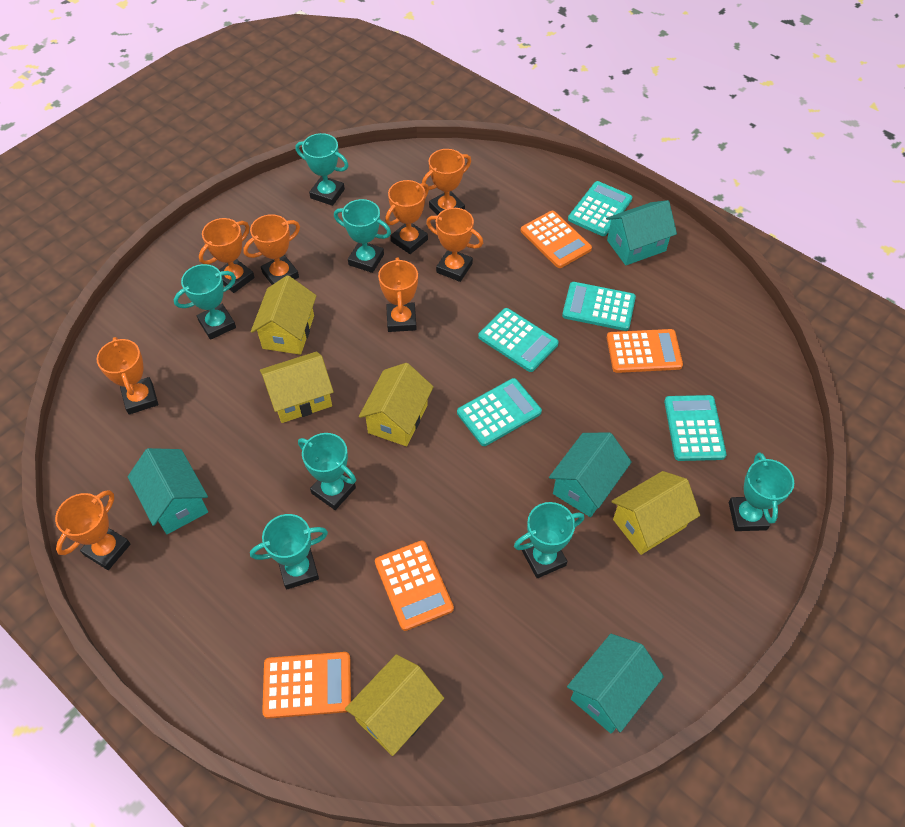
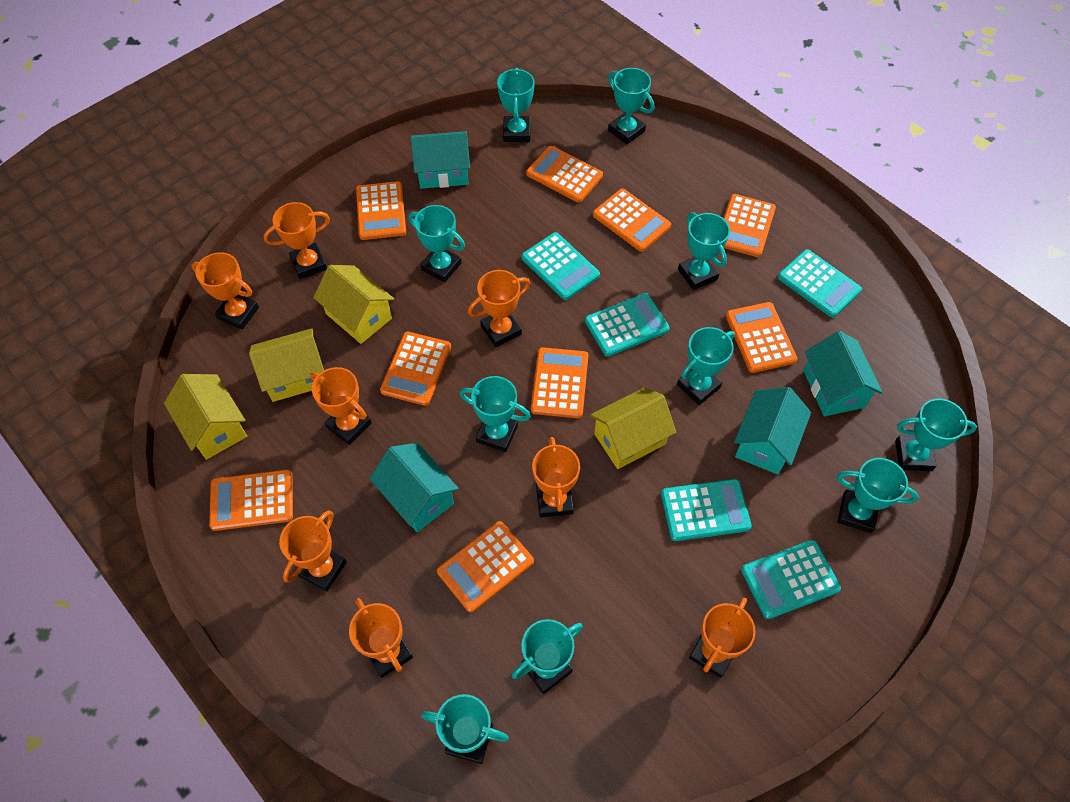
orange calculator: 4 -> 9
turquoise trophy: 7 -> 10
yellow house: 5 -> 4

